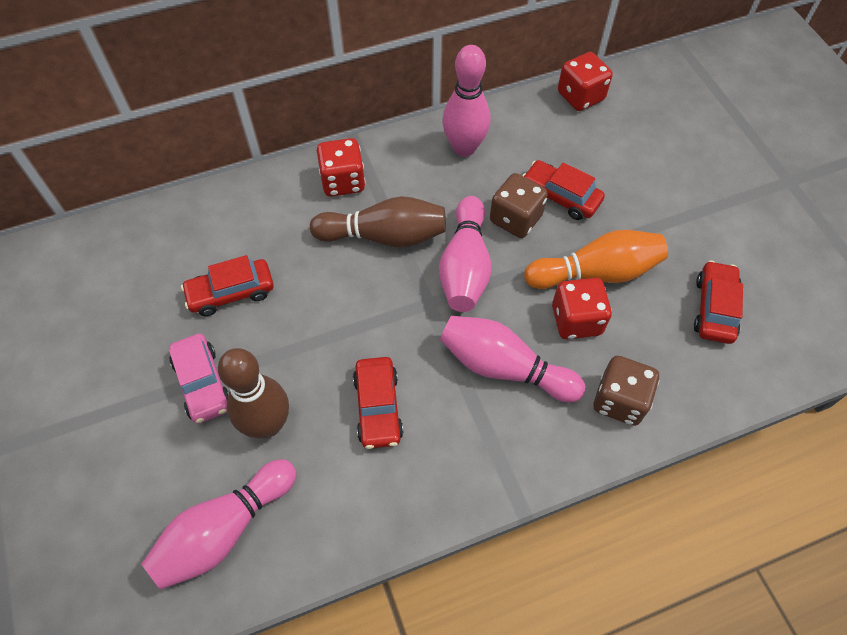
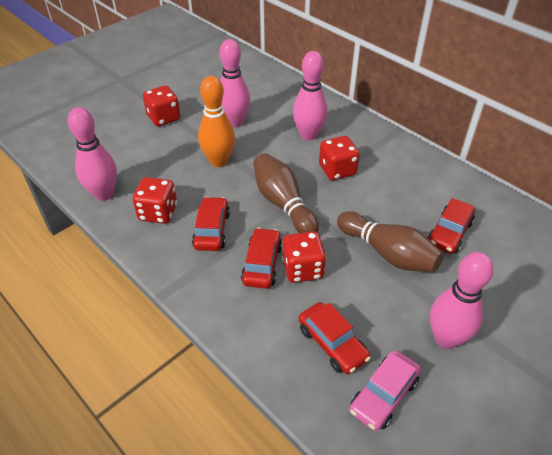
brown dice: 2 -> 0
red dice: 3 -> 4

